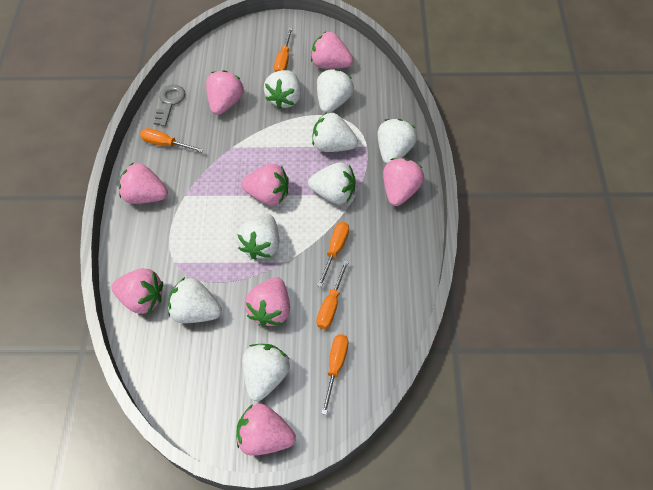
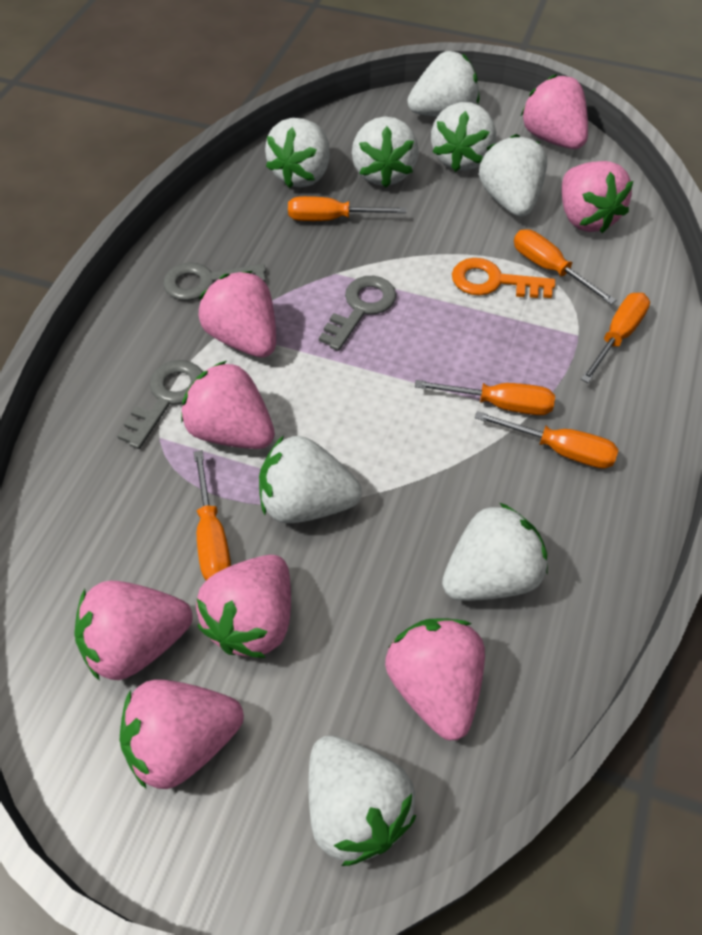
grey key: 1 -> 3
orange key: 0 -> 1
orange screwdriver: 5 -> 6

